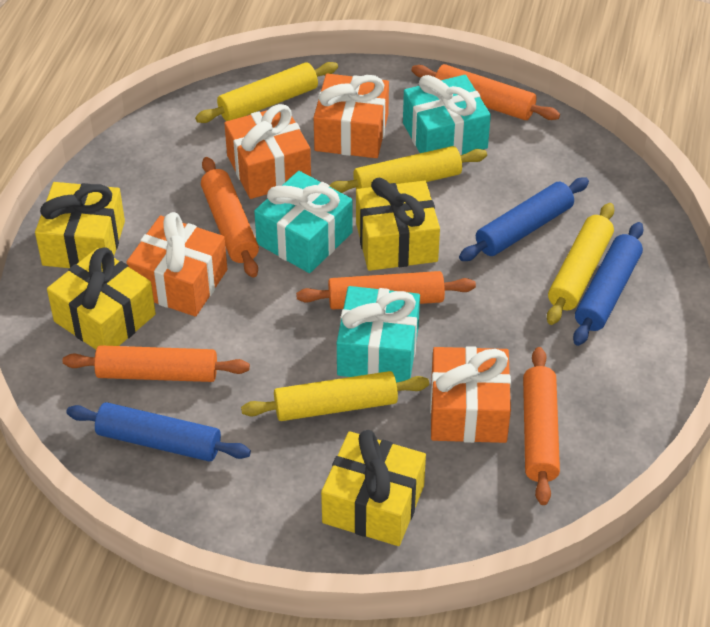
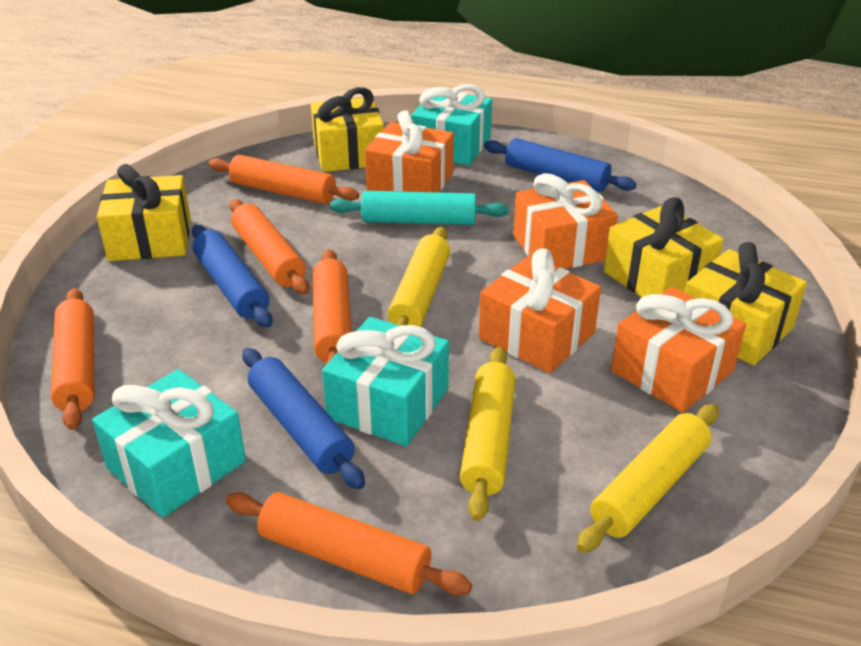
turquoise rolling pin: 0 -> 1
yellow rolling pin: 4 -> 3

